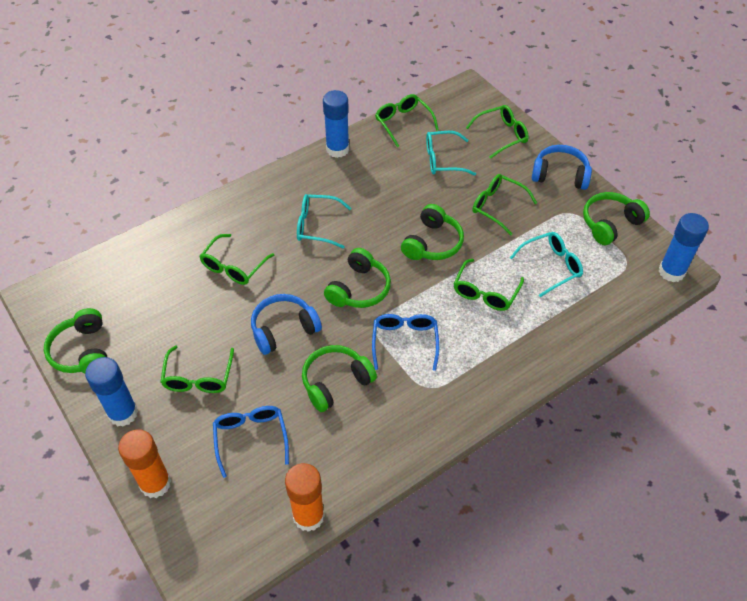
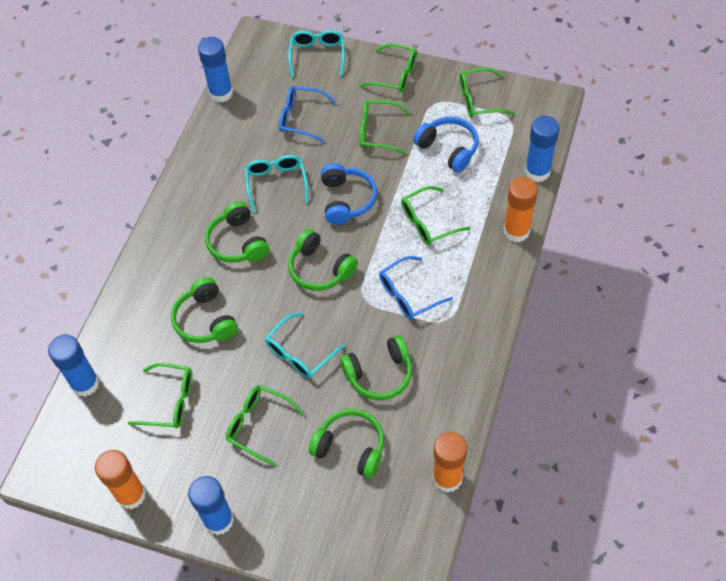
blue glue stick: 3 -> 4
orange glue stick: 2 -> 3

